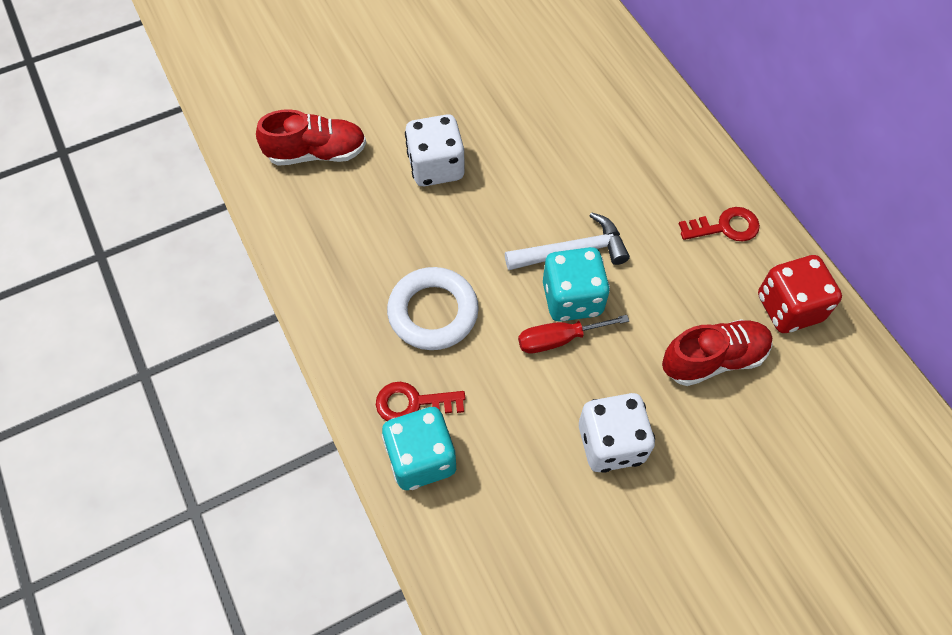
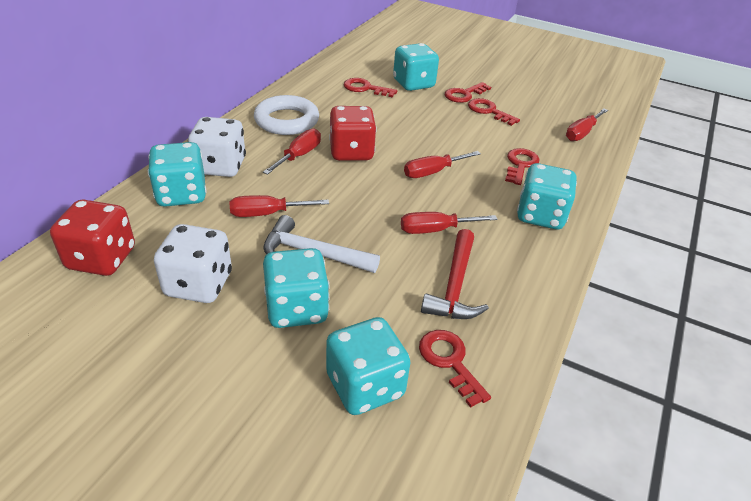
red dice: 1 -> 2
red hammer: 0 -> 1
red key: 2 -> 5
red screwdriver: 1 -> 5
red shoe: 2 -> 0
turquoise dice: 2 -> 5

